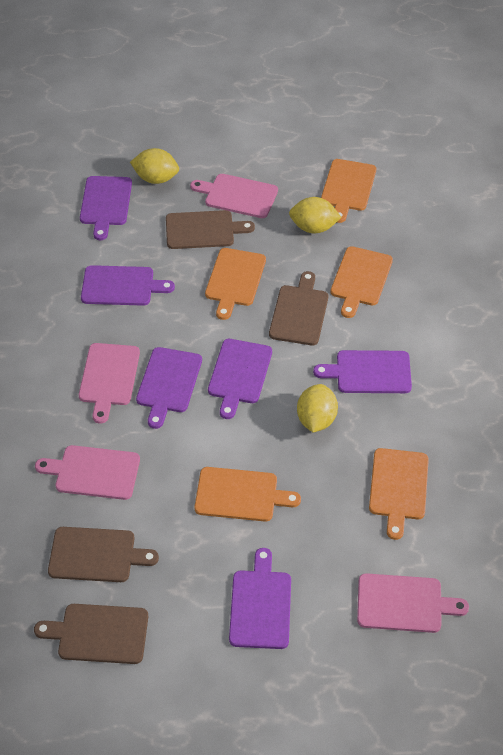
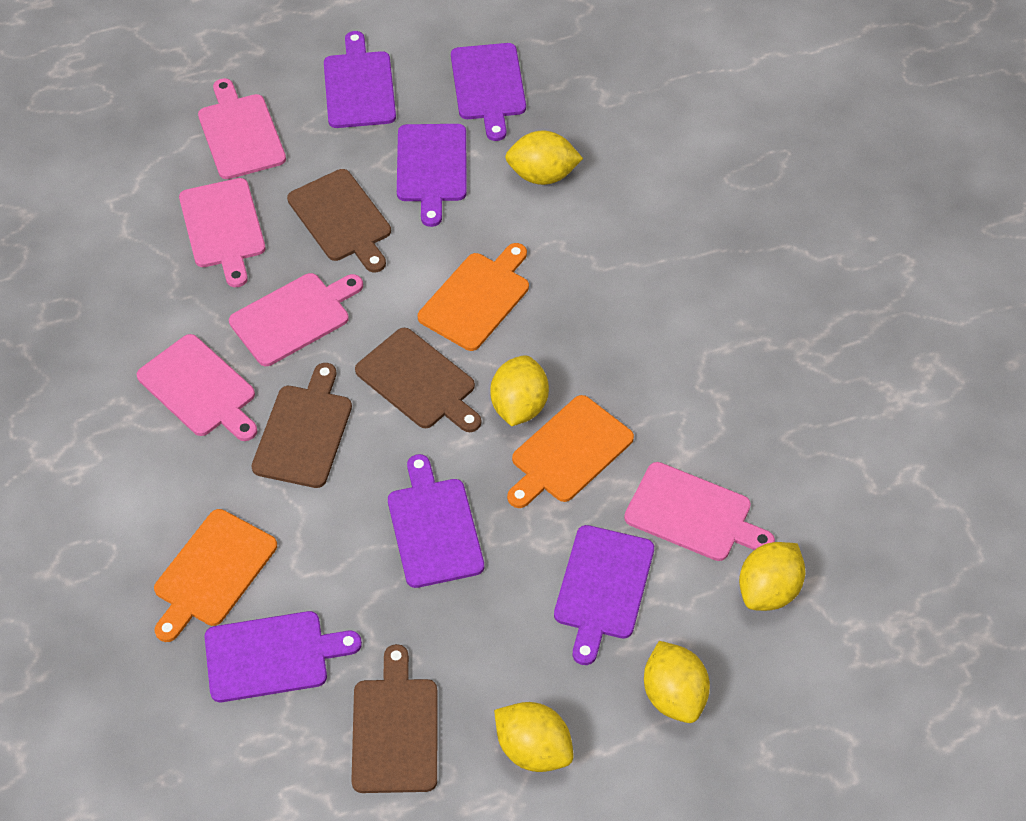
orange cutting board: 5 -> 3
pink cutting board: 4 -> 5
yellow lemon: 3 -> 5

